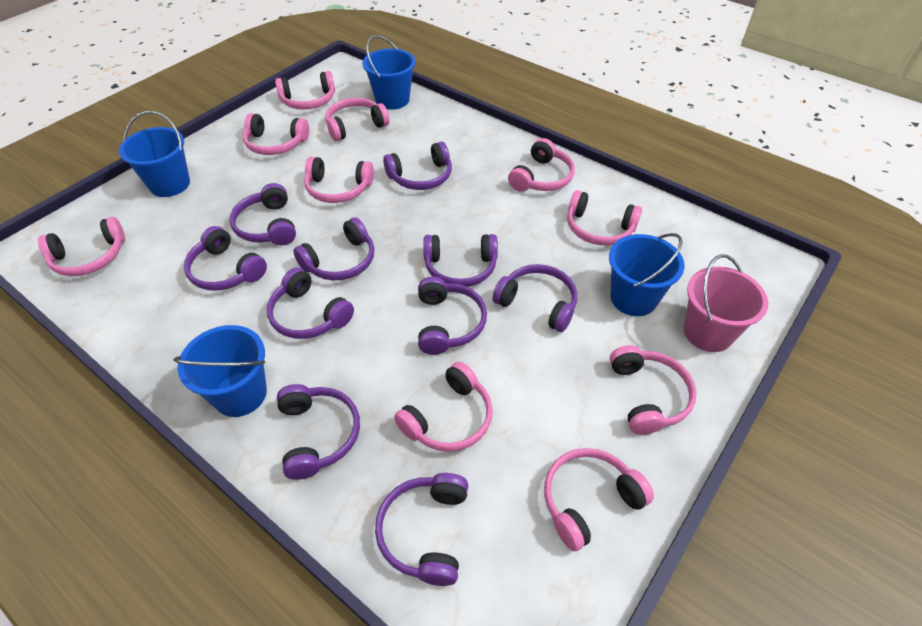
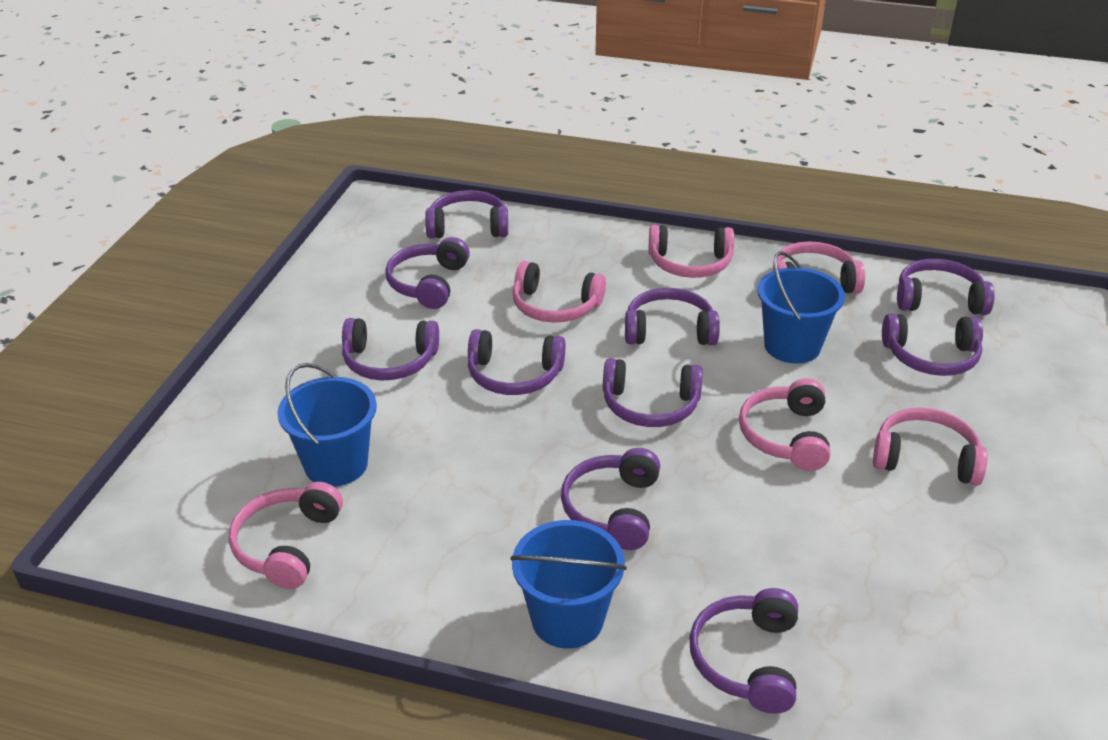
blue bucket: 4 -> 3
pink bucket: 1 -> 0
pink headphones: 10 -> 6

